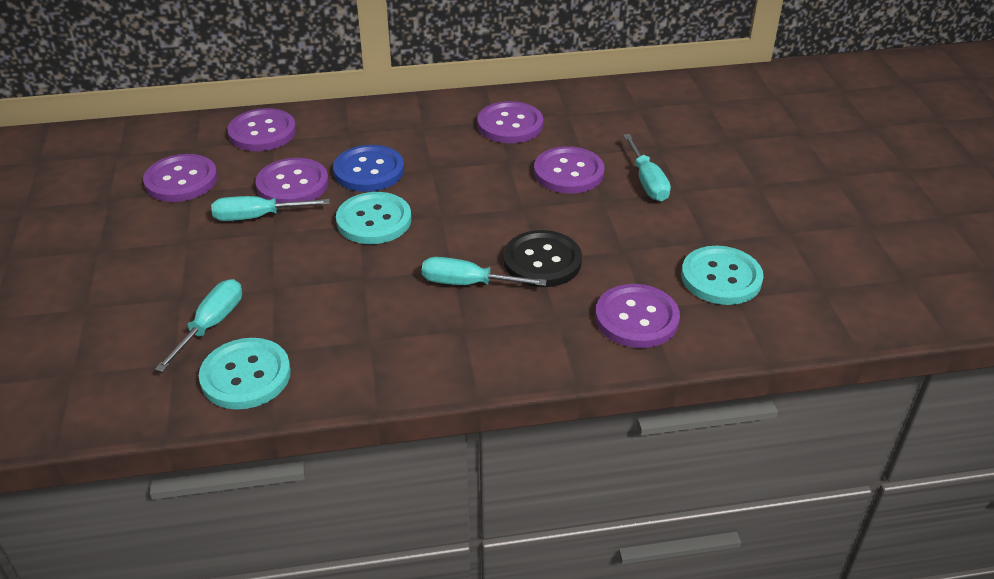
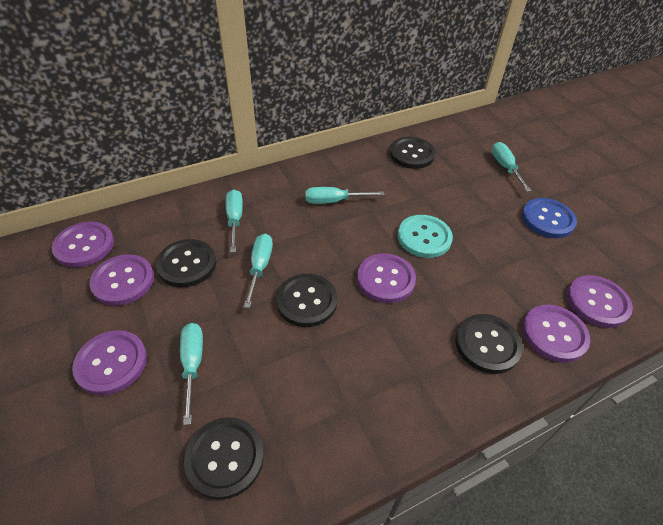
black button: 1 -> 5
turquoise button: 3 -> 1
turquoise screwdriver: 4 -> 5

